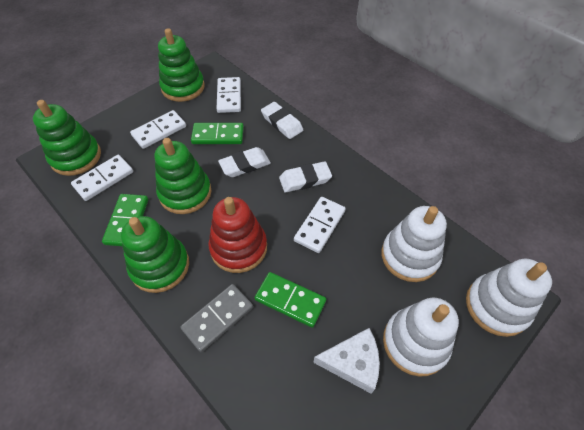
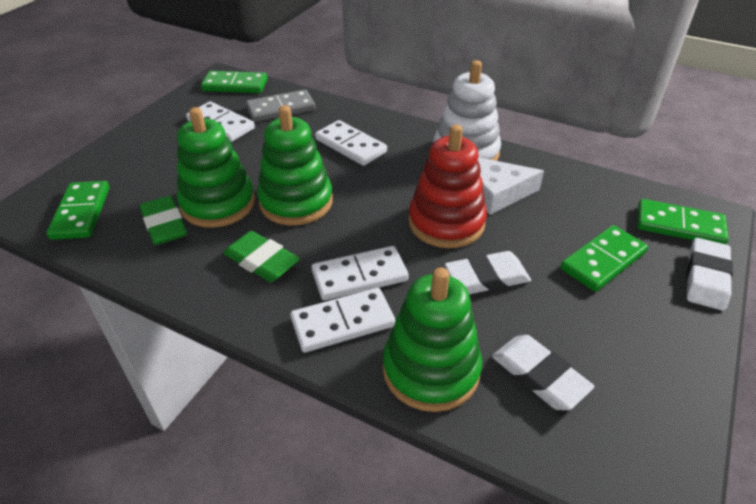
green domino: 3 -> 4
green eraser: 0 -> 2
green stacking toy: 4 -> 3
white stacking toy: 3 -> 1

